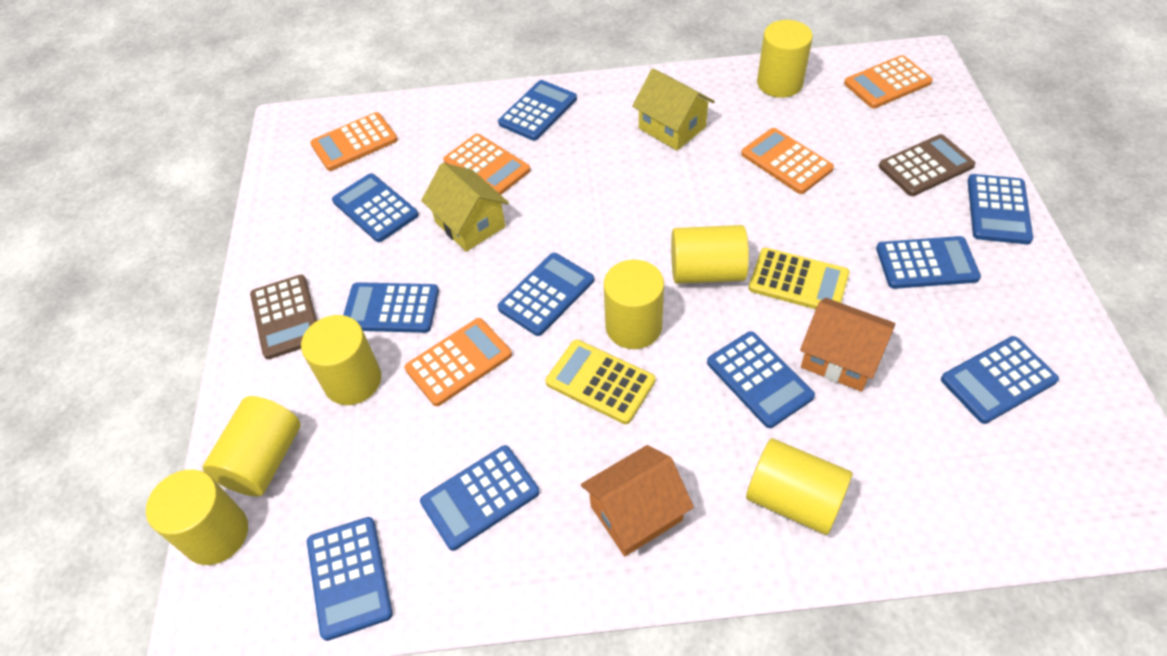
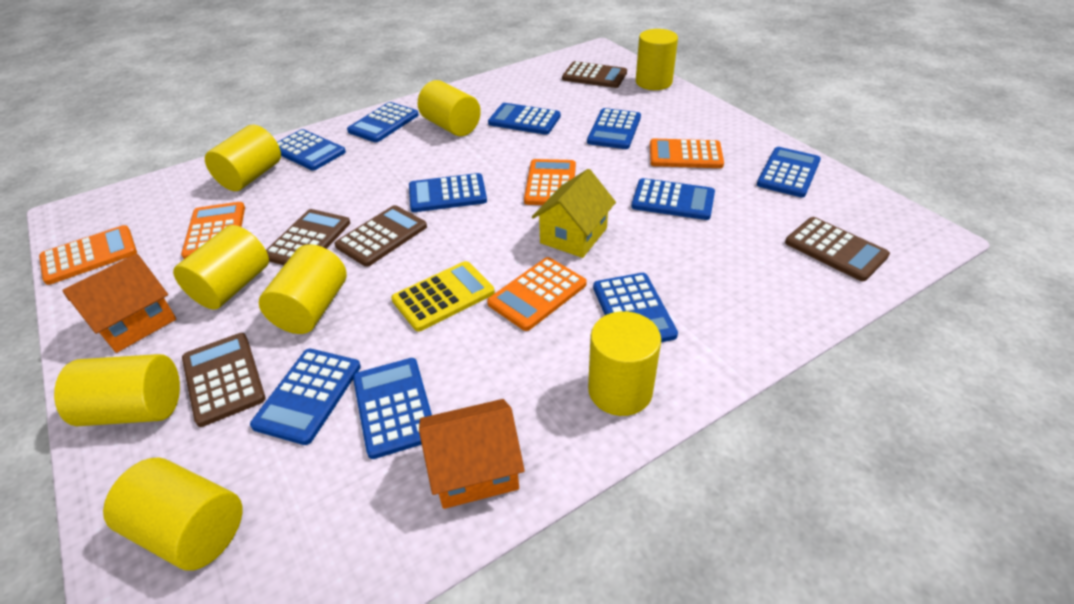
brown calculator: 2 -> 5
yellow calculator: 2 -> 1
yellow cylinder: 7 -> 8
yellow house: 2 -> 1

